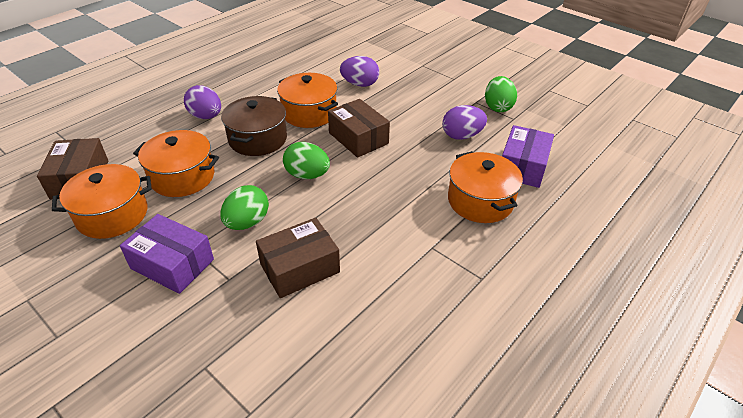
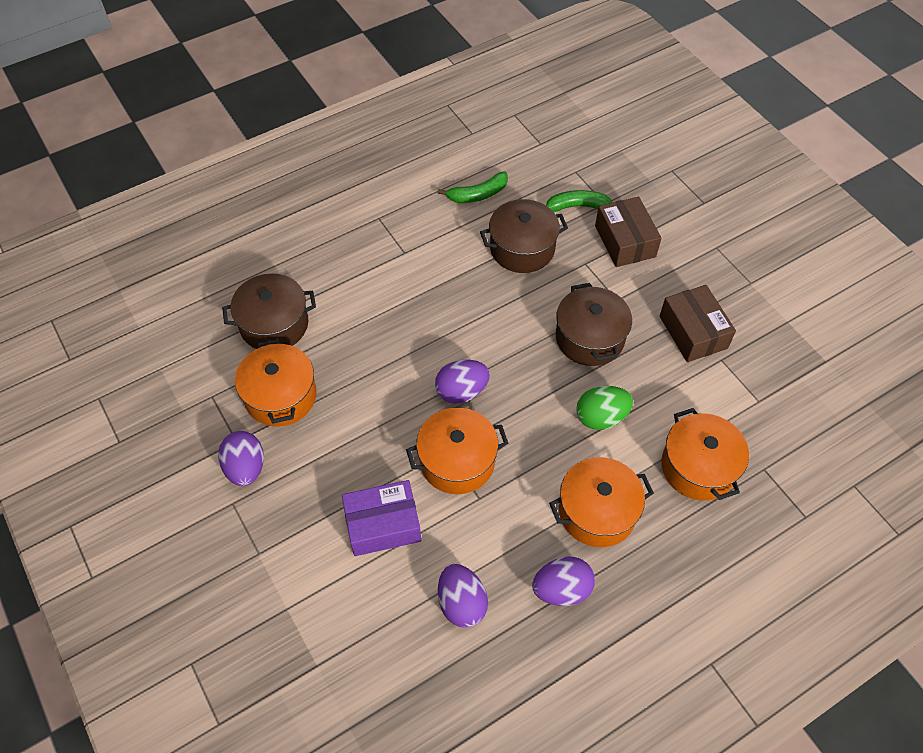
brown box: 3 -> 2
brown pot: 1 -> 3
green banana: 0 -> 2
green egg: 3 -> 1
purple box: 2 -> 1
purple egg: 3 -> 4

